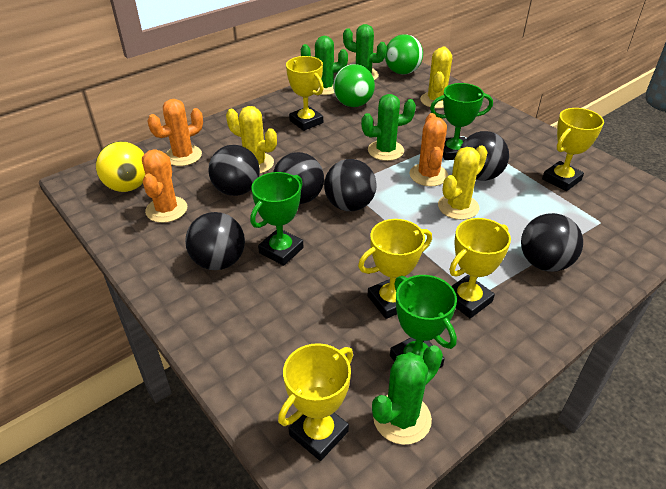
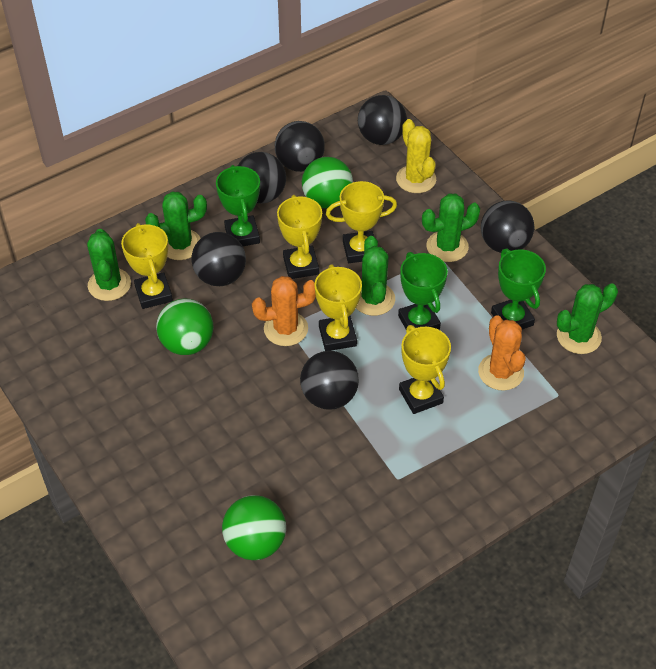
green ball: 2 -> 3
green cactus: 4 -> 5
orange cactus: 3 -> 2
yellow ball: 1 -> 0
yellow cactus: 3 -> 1

